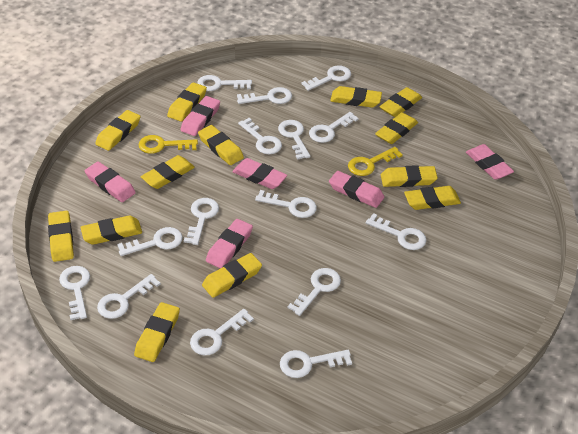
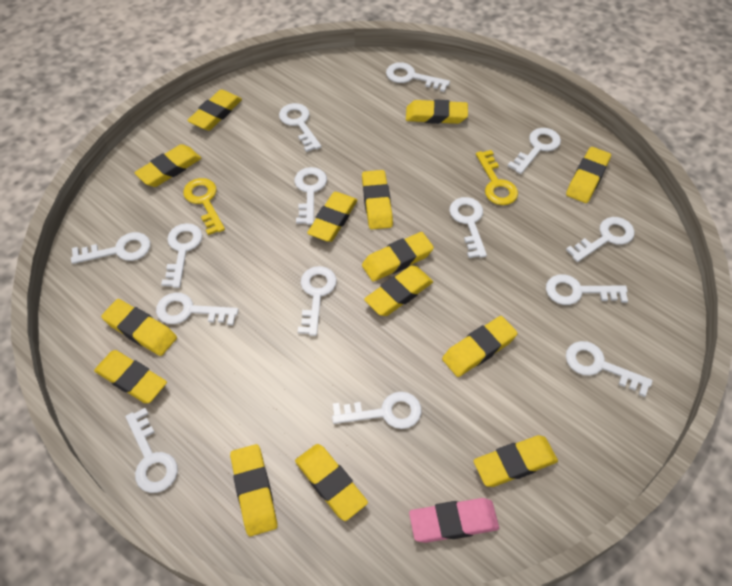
pink eraser: 6 -> 1
white key: 15 -> 14
yellow eraser: 13 -> 14

